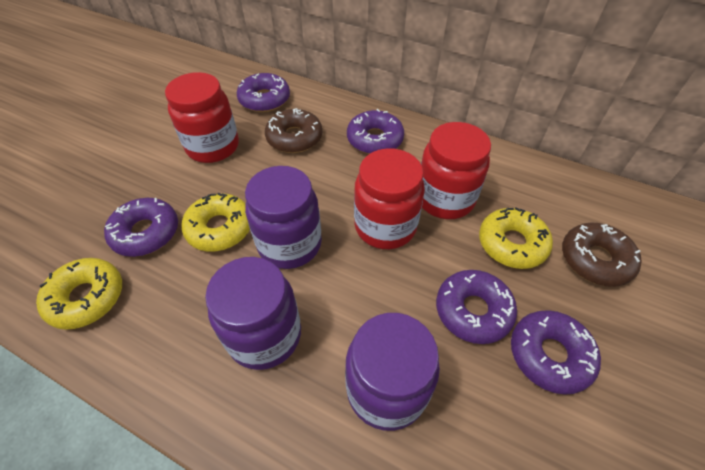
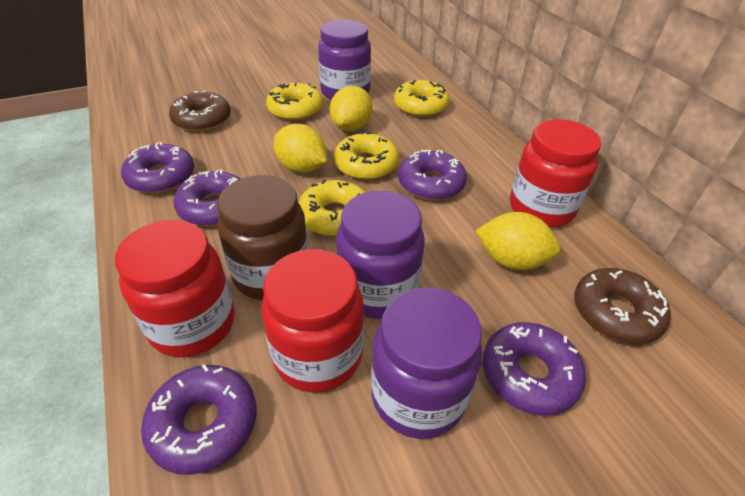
brown jar: 0 -> 1
yellow donut: 3 -> 4
yellow lemon: 0 -> 3

